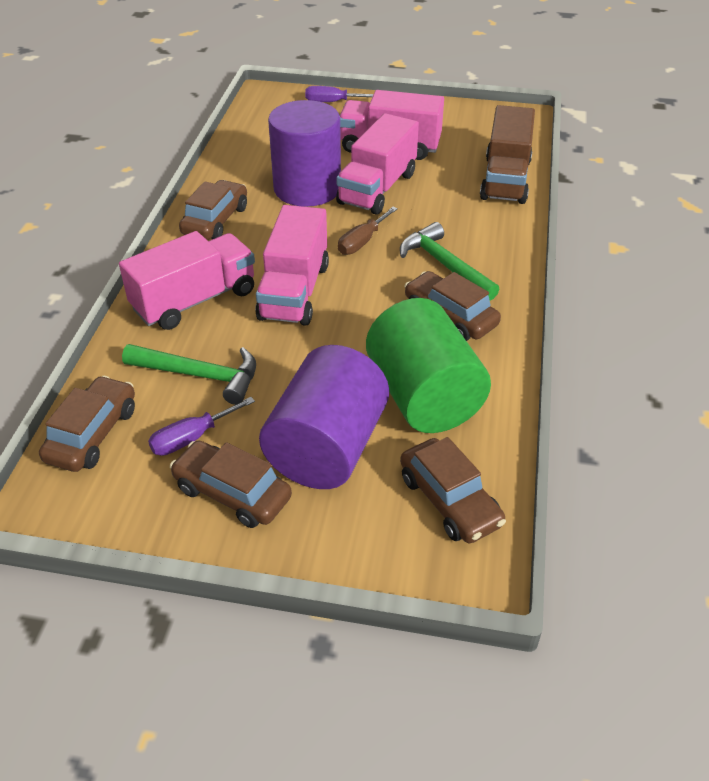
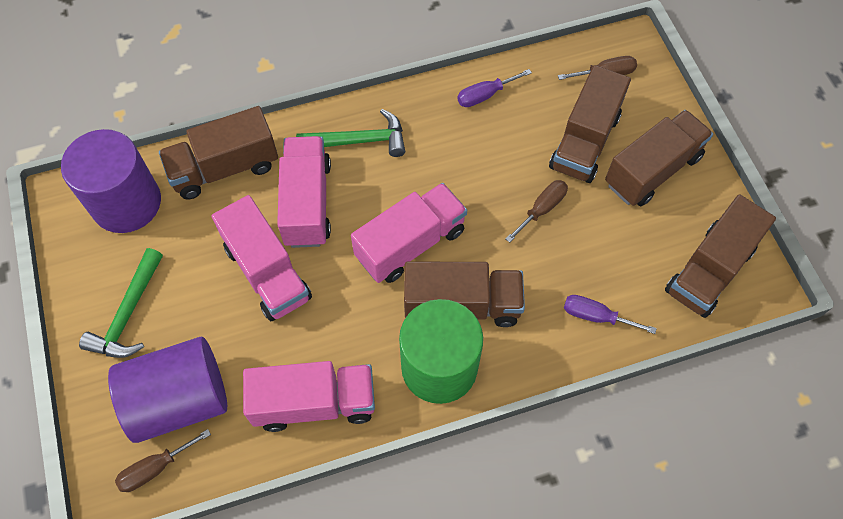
brown car: 5 -> 0
brown screwdriver: 1 -> 3
brown truck: 1 -> 5

